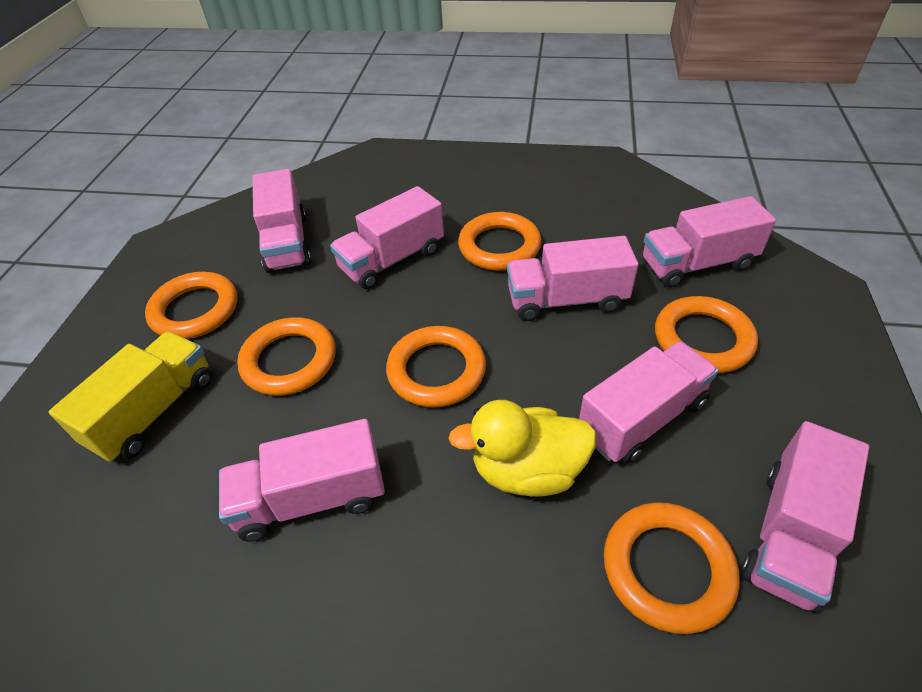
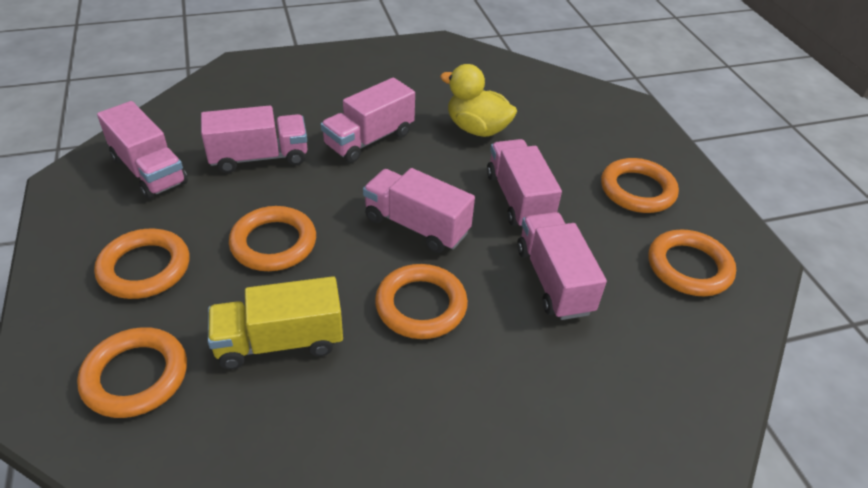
pink truck: 7 -> 6

